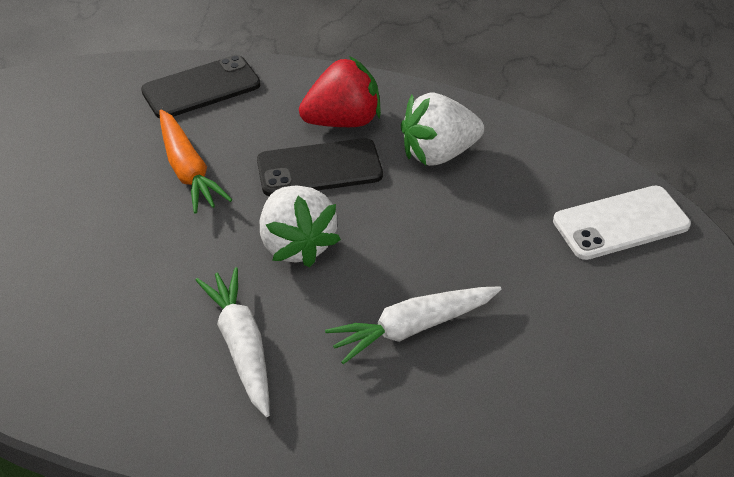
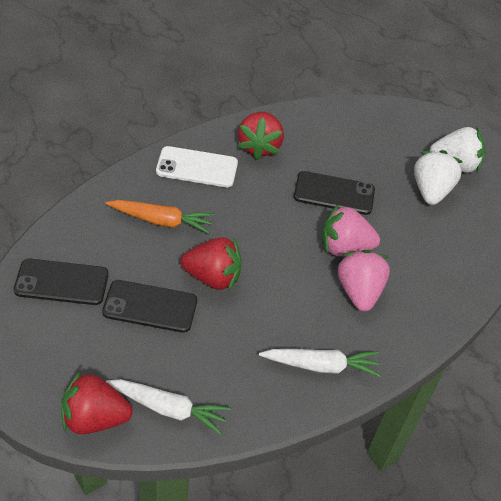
black phone: 2 -> 3
pink strawberry: 0 -> 2
red strawberry: 1 -> 3

